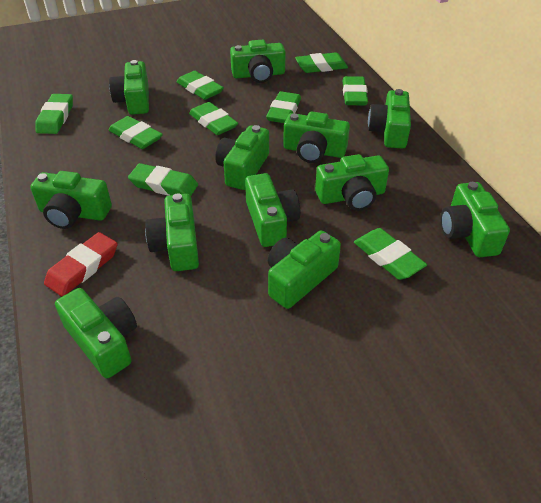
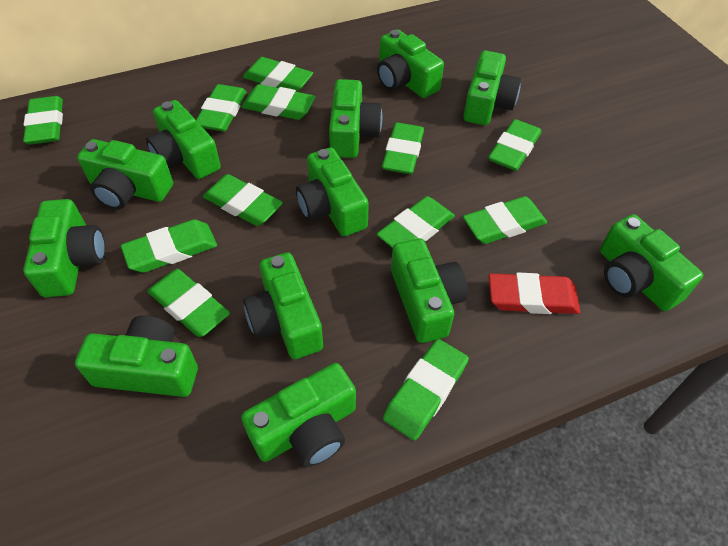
green eraser: 9 -> 12

